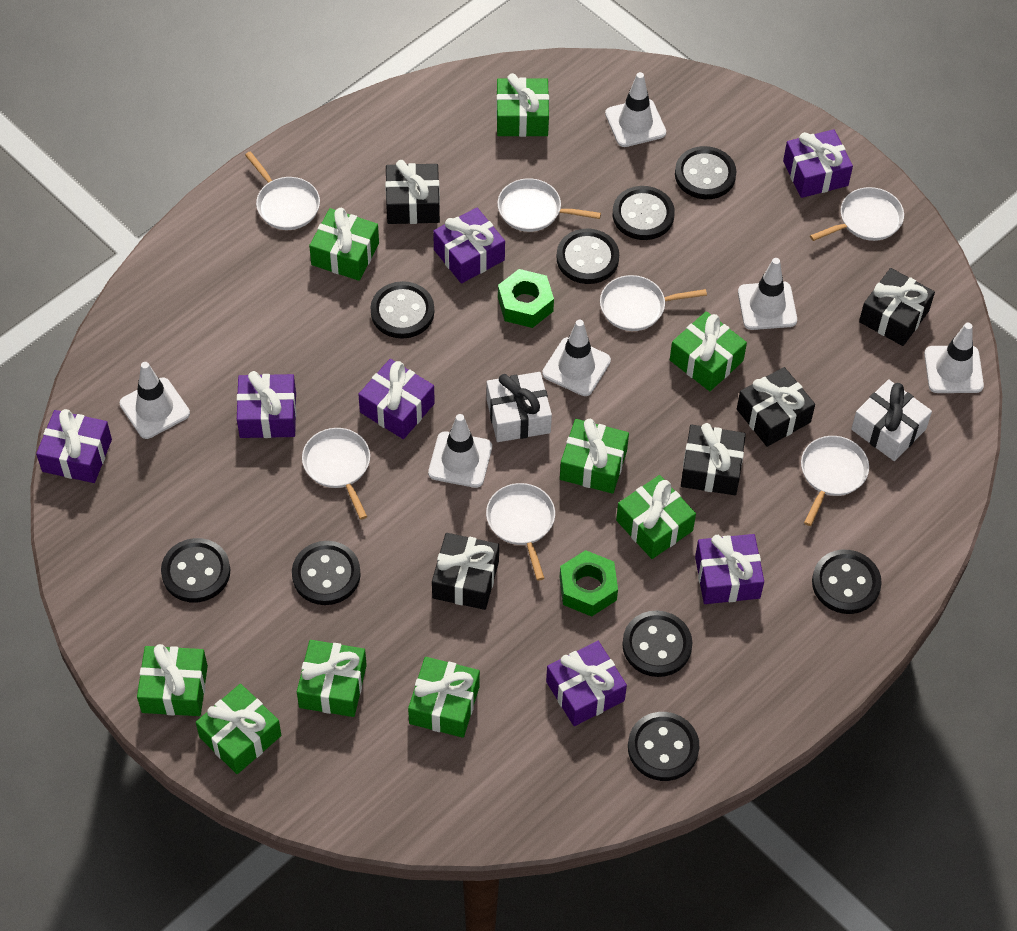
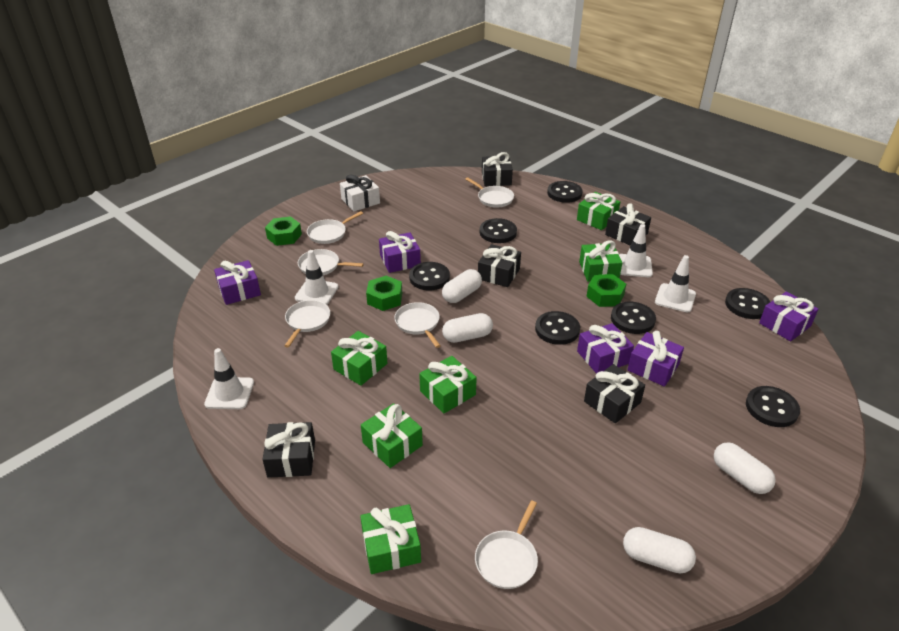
black button: 9 -> 7
green gift: 9 -> 6
green nut: 2 -> 3
purple gift: 7 -> 5
white capsule: 0 -> 4
white gift: 2 -> 1
white pan: 7 -> 6
white traffic cone: 6 -> 4

